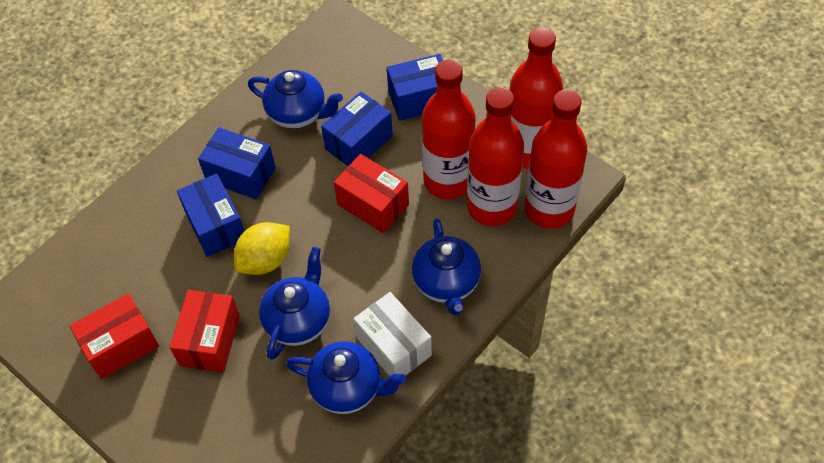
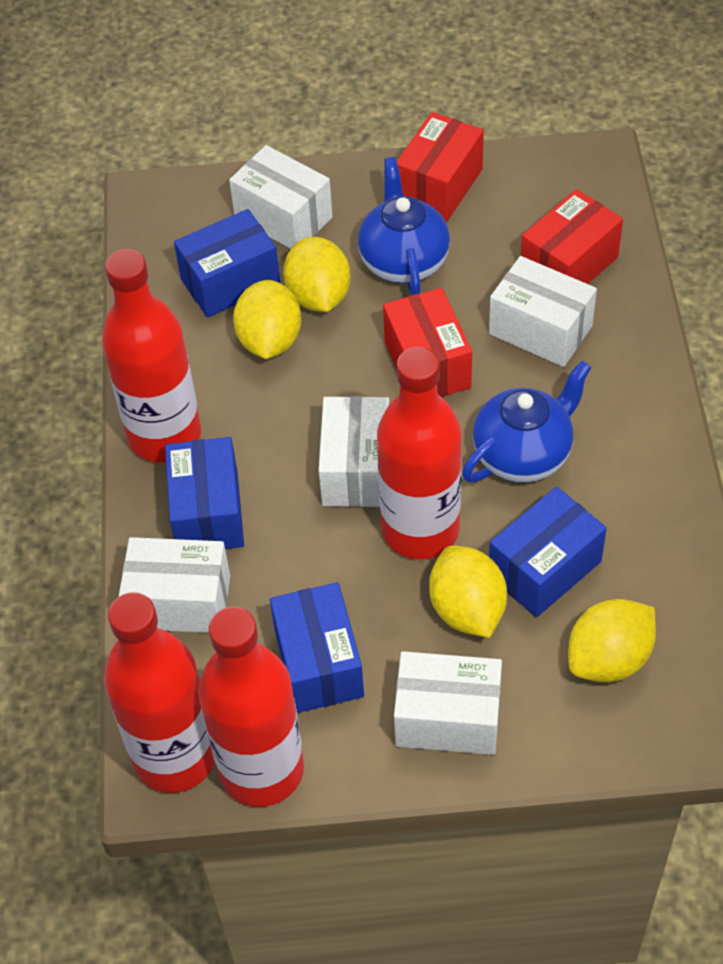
blue teapot: 4 -> 2
white box: 1 -> 5
yellow lemon: 1 -> 4

